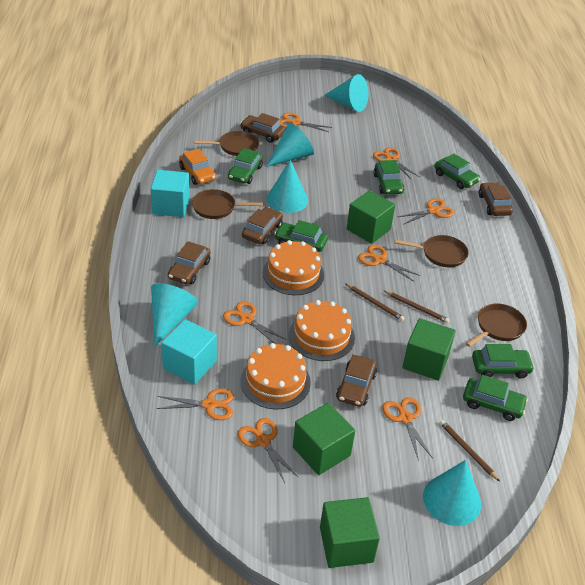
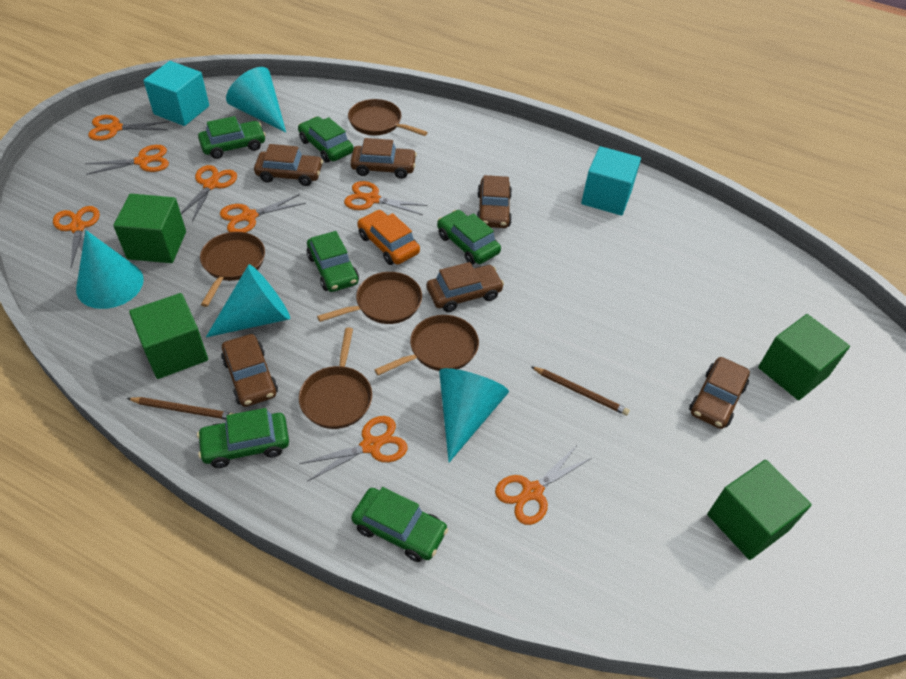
brown car: 5 -> 6
brown pan: 4 -> 5
brown pencil: 3 -> 2
orange cake: 3 -> 0
turquoise cone: 5 -> 4

